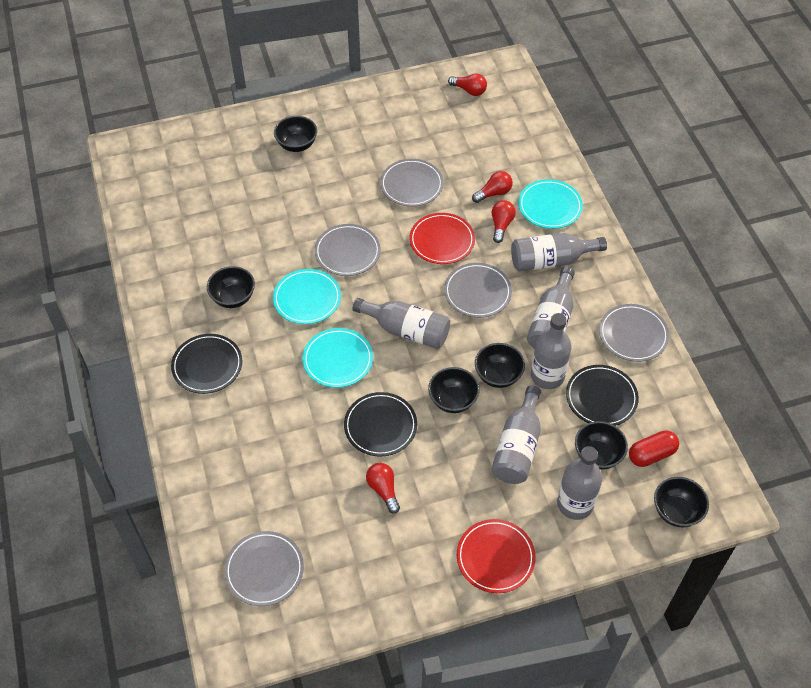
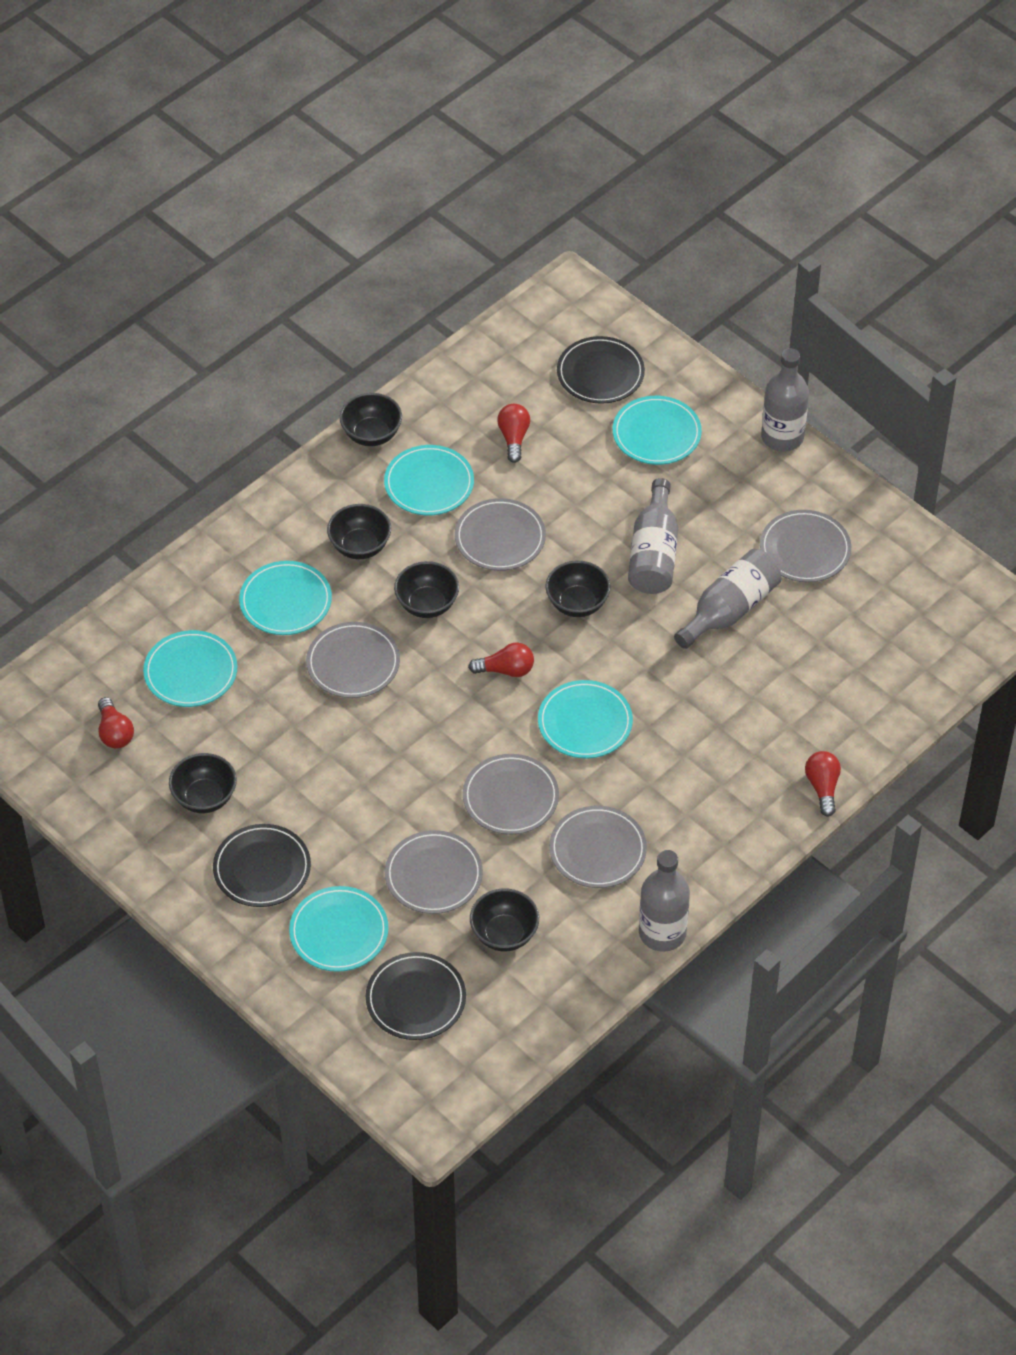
grey bottle: 6 -> 4
grey plate: 5 -> 6
red capsule: 1 -> 0
red plate: 2 -> 0
turquoise plate: 3 -> 6

